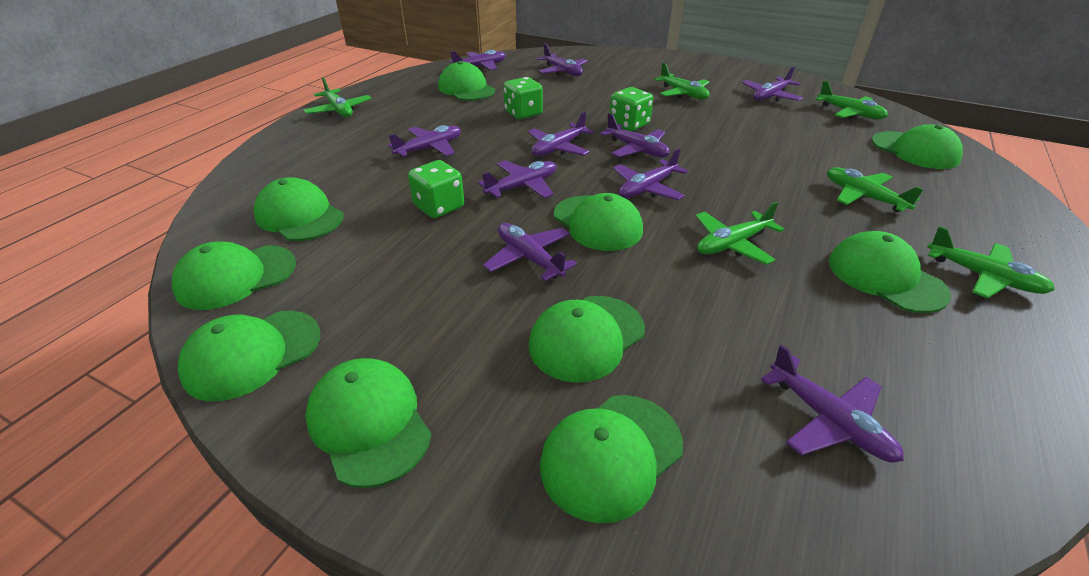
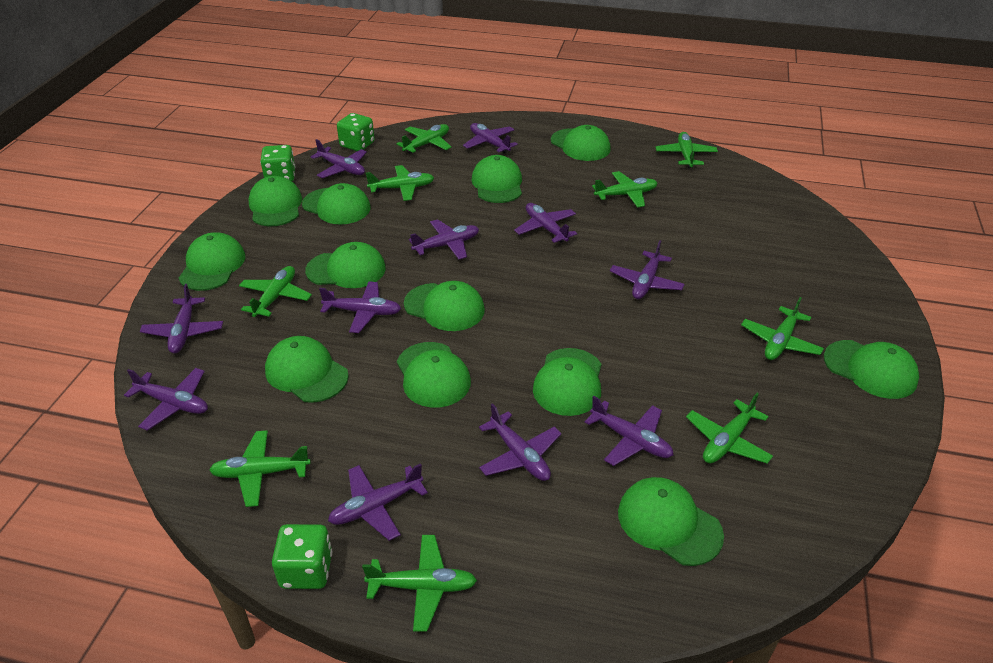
green cap: 10 -> 12
green plane: 6 -> 9
purple plane: 10 -> 11

